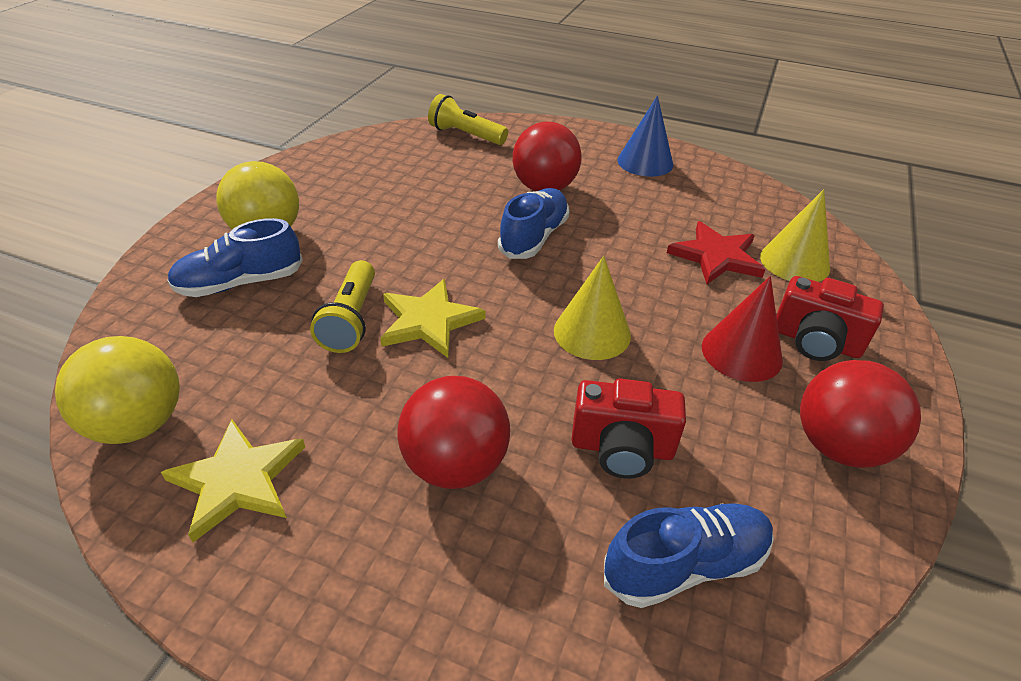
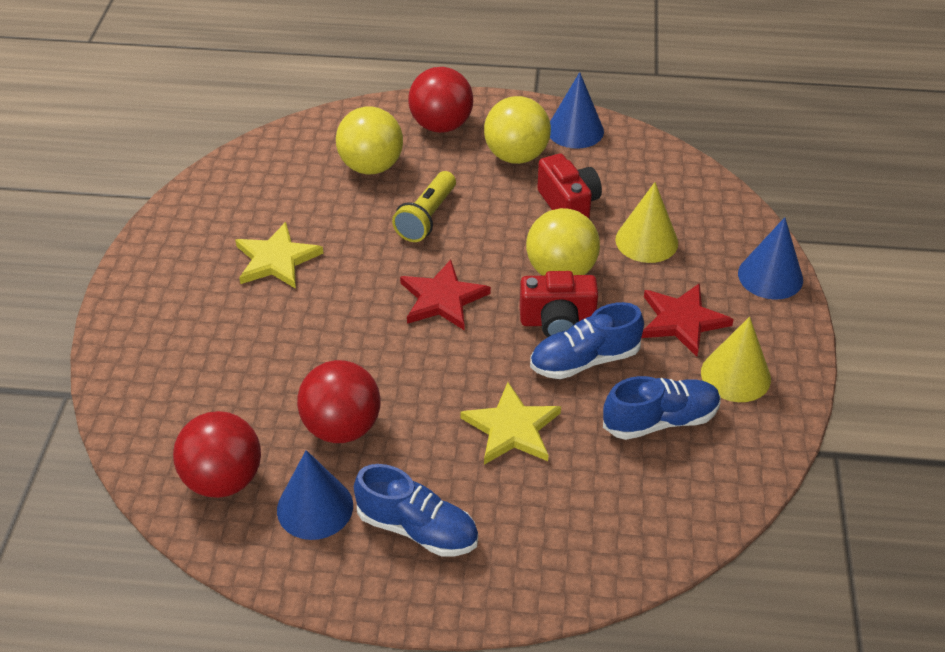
blue cone: 1 -> 3
red cone: 1 -> 0
red star: 1 -> 2
yellow ball: 2 -> 3
yellow flashlight: 2 -> 1

